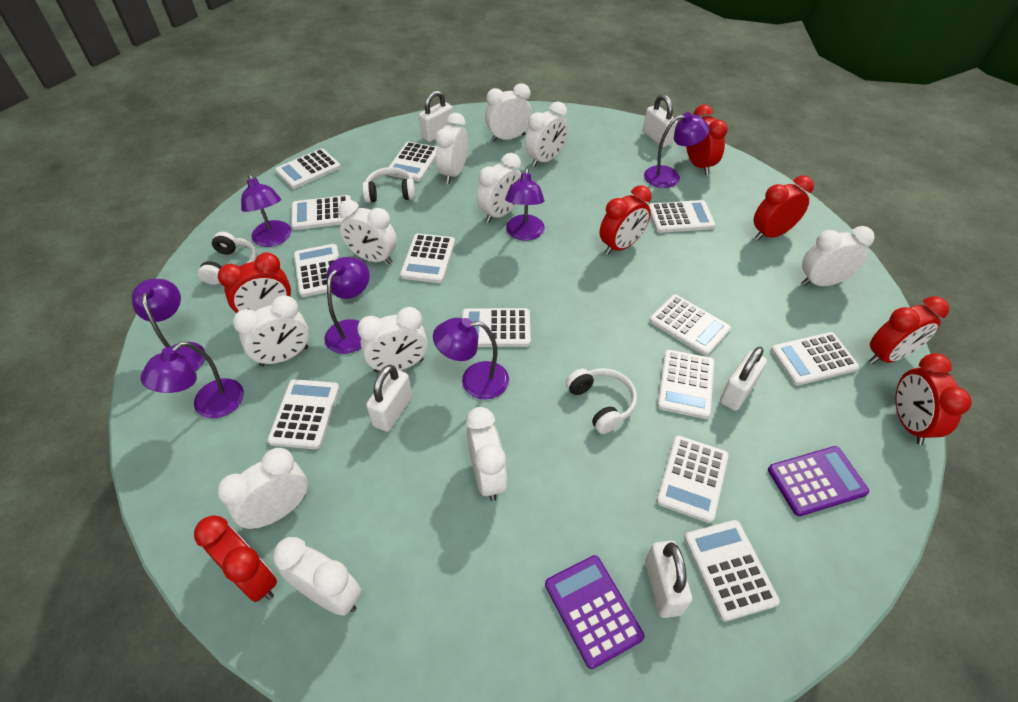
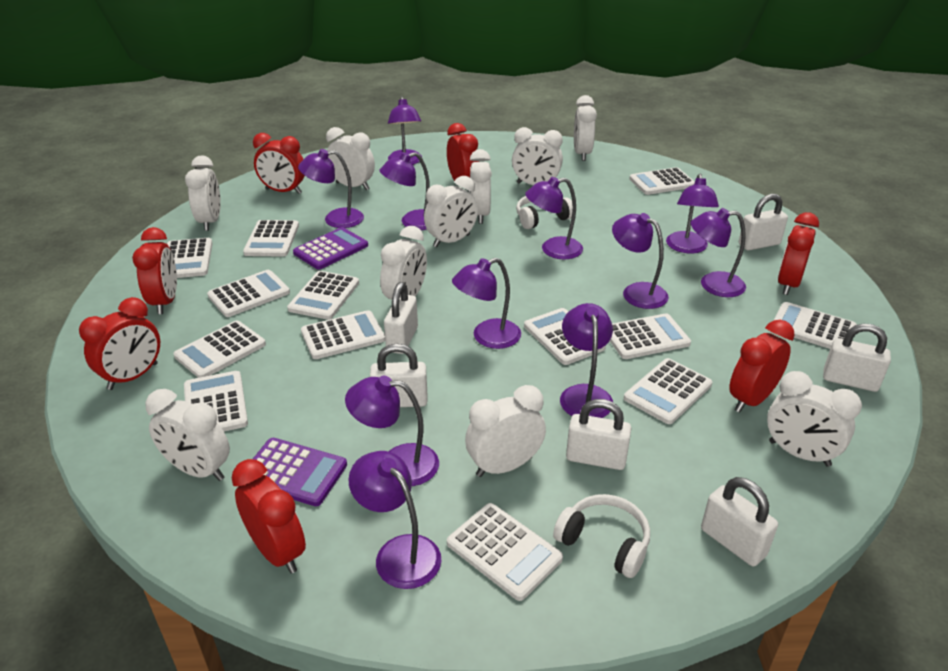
purple lamp: 7 -> 11
white clock: 11 -> 10
white headphones: 3 -> 2
white padlock: 5 -> 6

